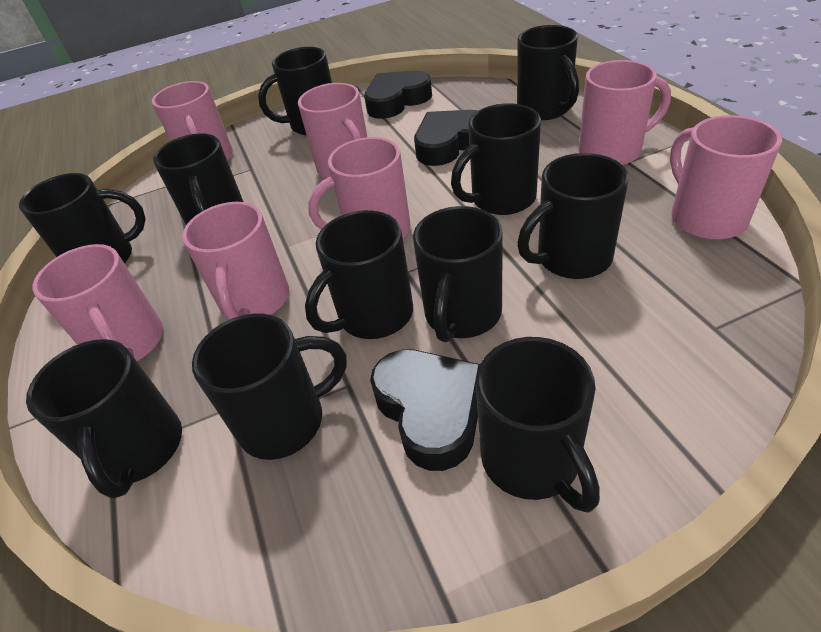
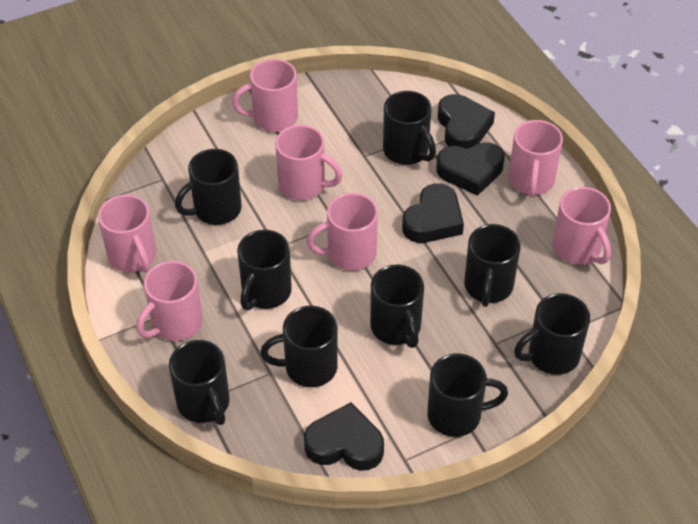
black heart: 3 -> 4
black mug: 11 -> 9

